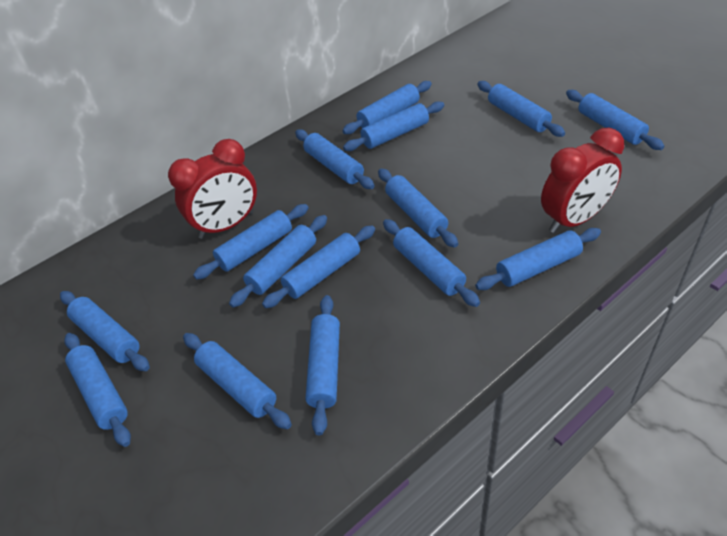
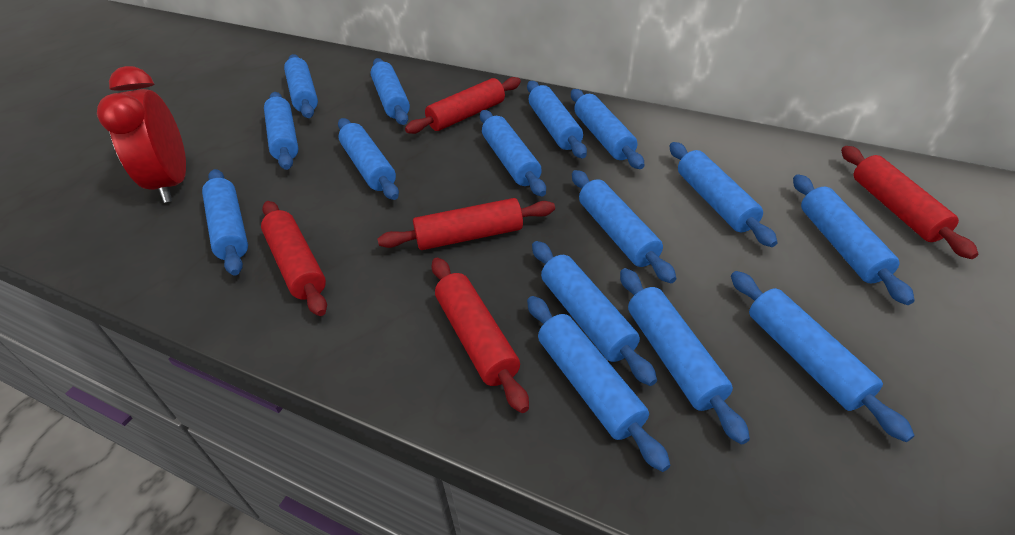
red clock: 2 -> 1
red rolling pin: 0 -> 5

